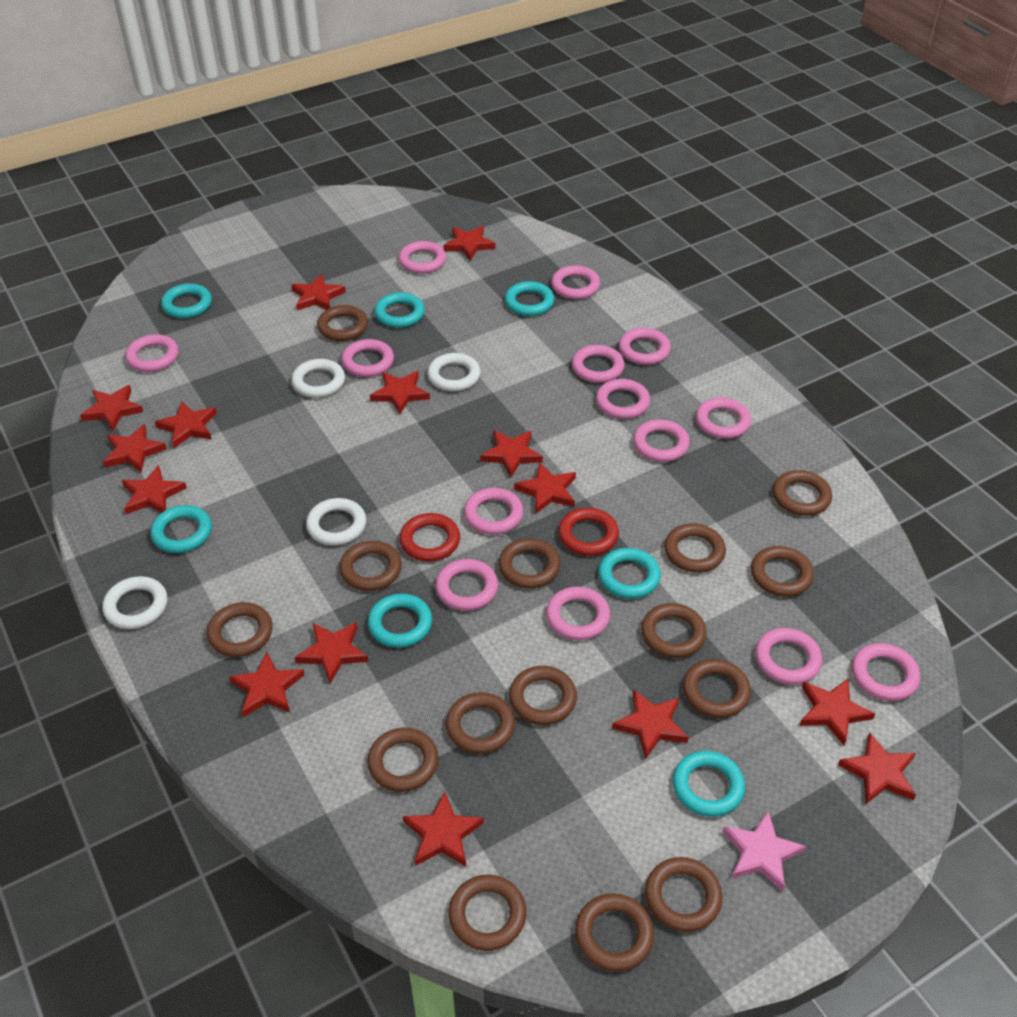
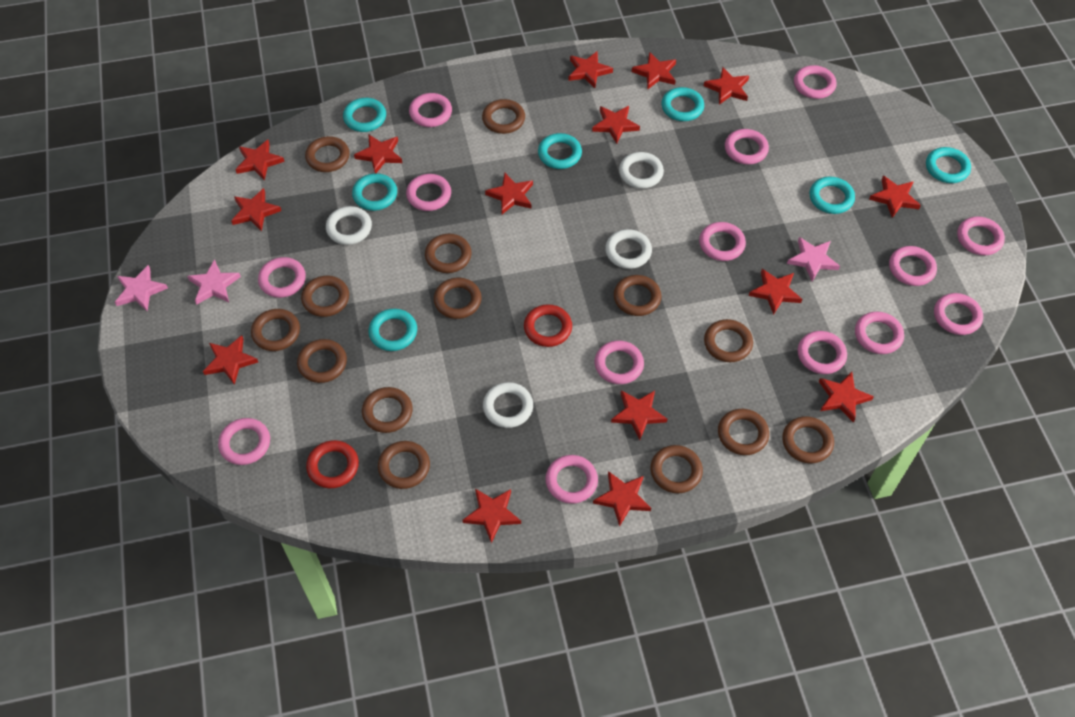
brown ring: 15 -> 14
pink star: 1 -> 3

